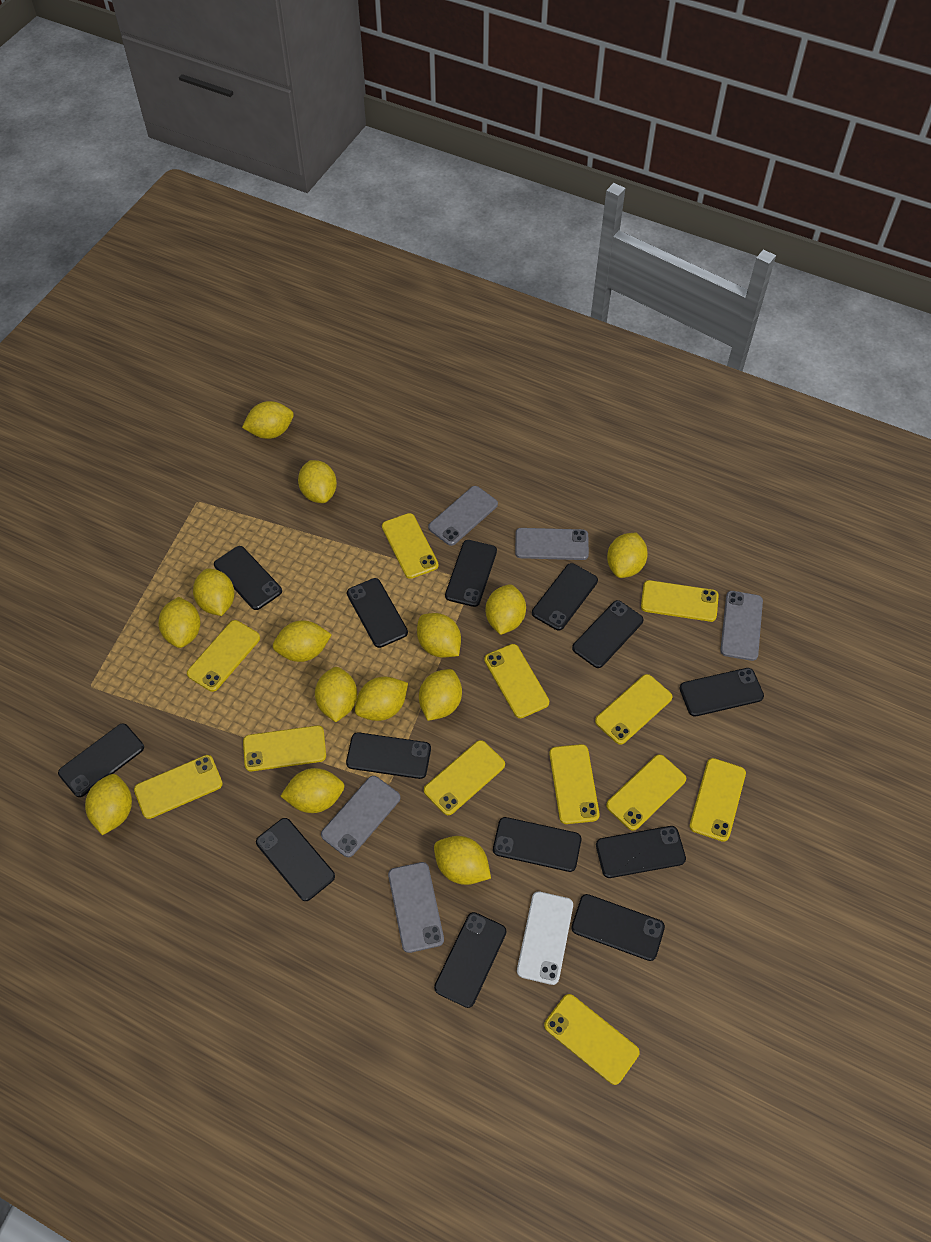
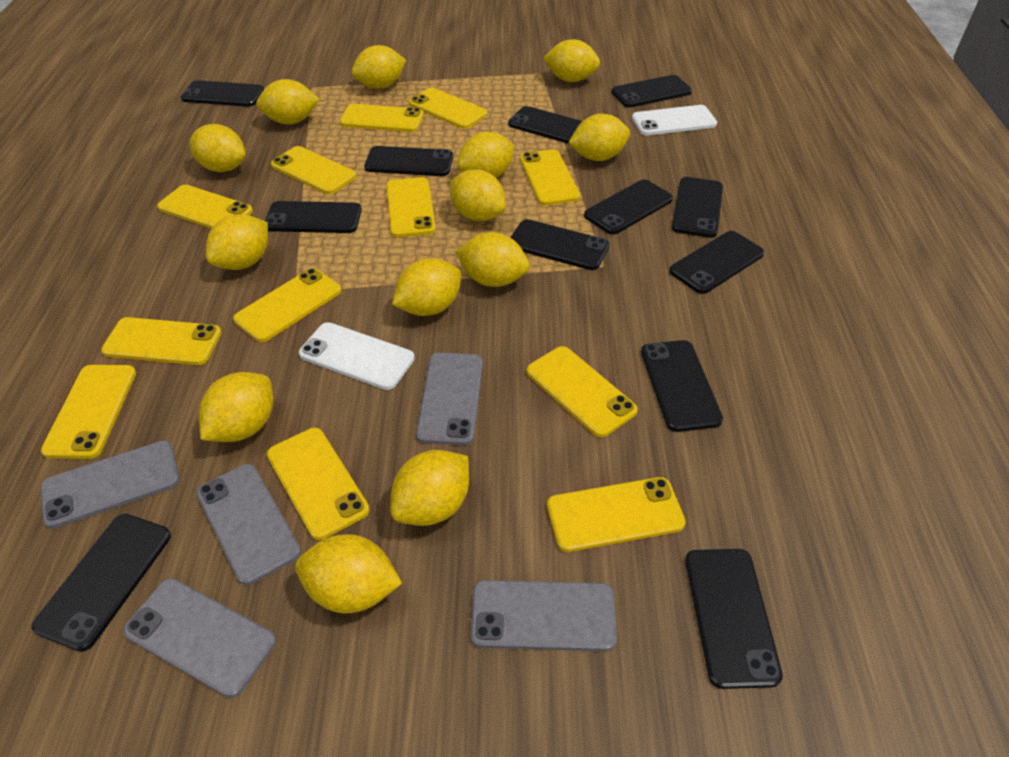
black phone: 13 -> 12
white phone: 1 -> 2
yellow lemon: 14 -> 13

